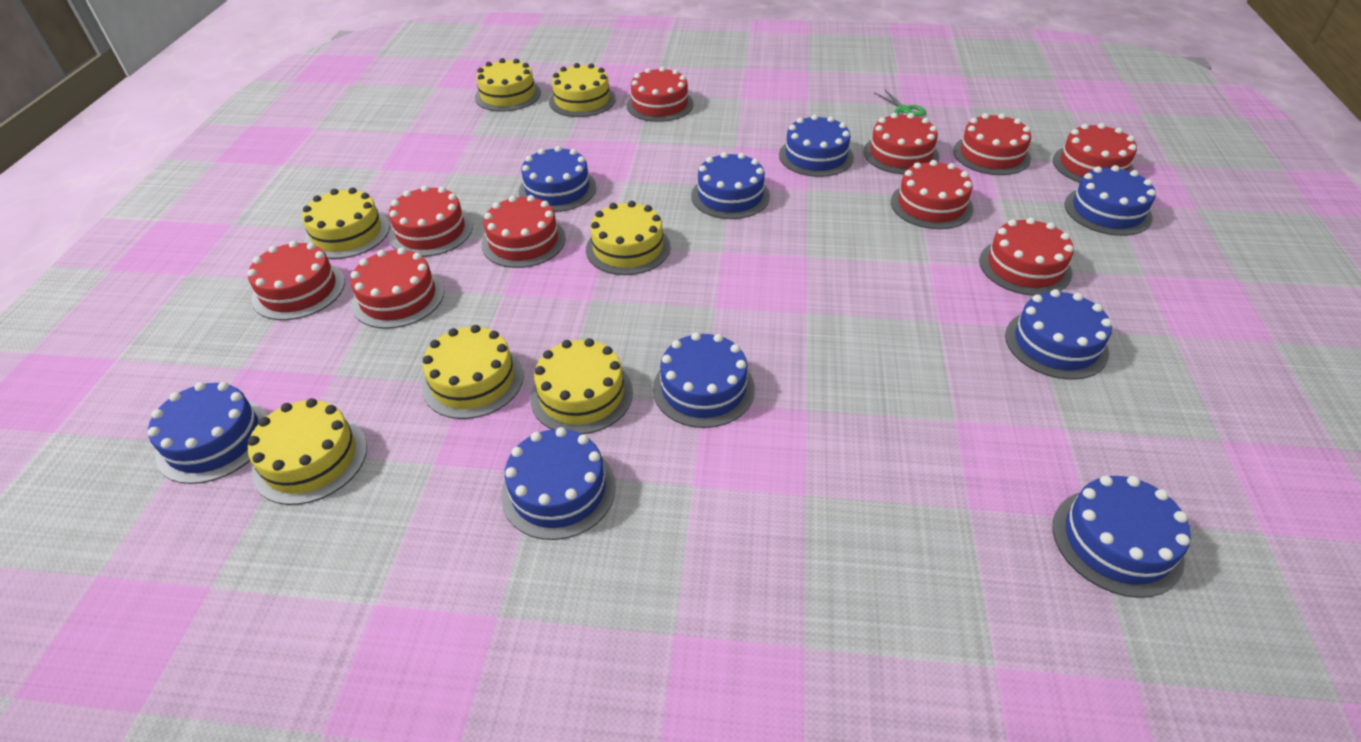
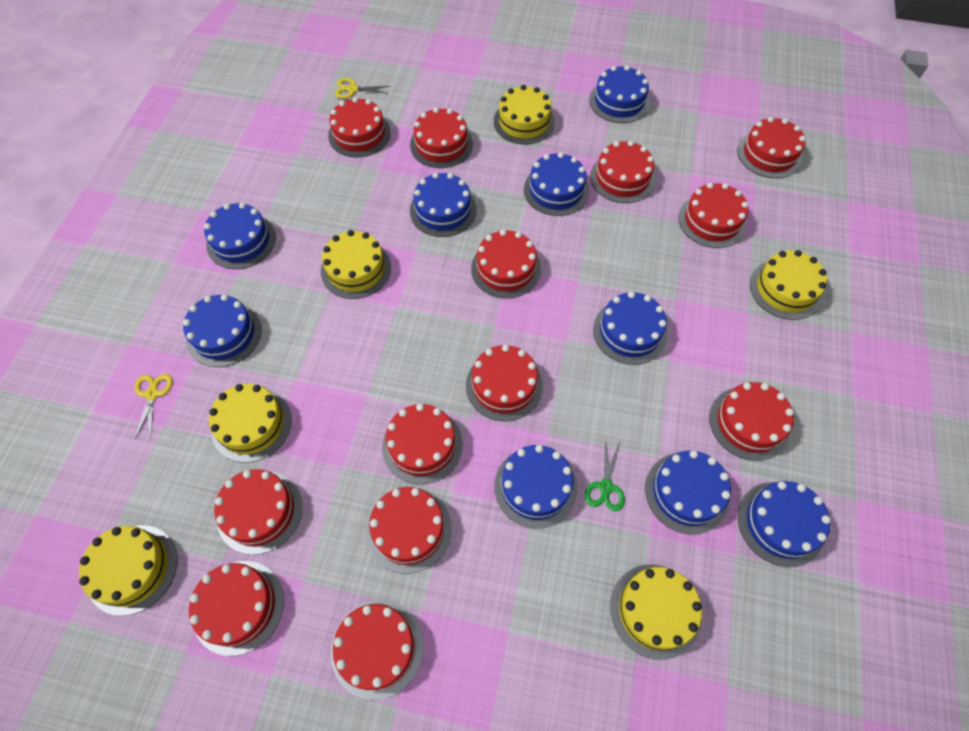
red cake: 10 -> 13
yellow cake: 7 -> 6
yellow scissors: 0 -> 2

